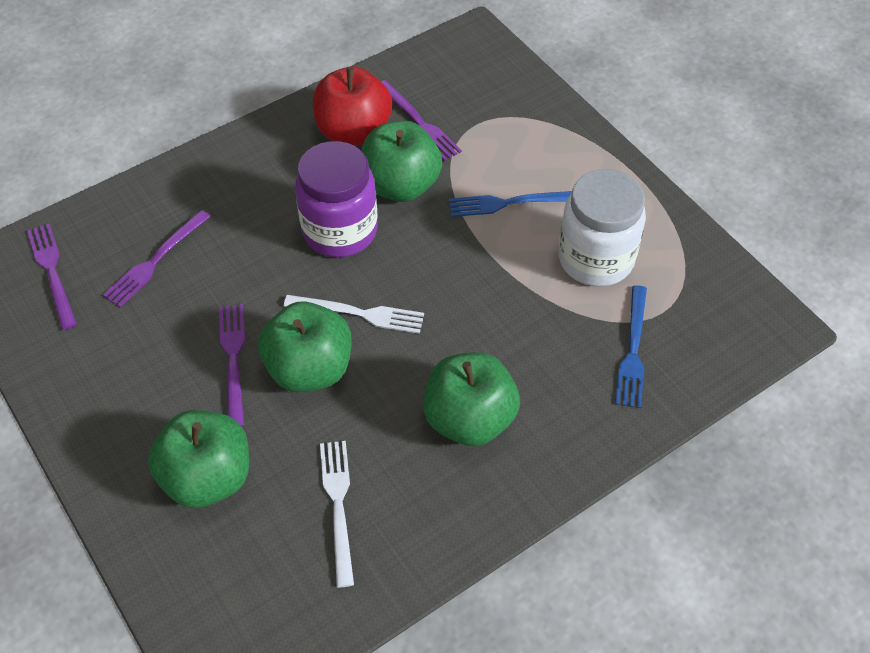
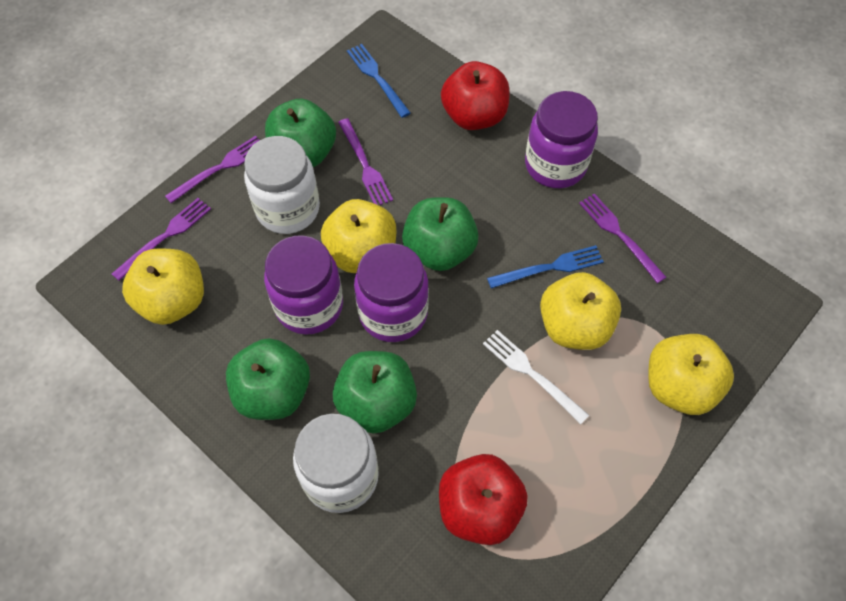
purple jar: 1 -> 3
red apple: 1 -> 2
white fork: 2 -> 1
white jar: 1 -> 2
yellow apple: 0 -> 4

